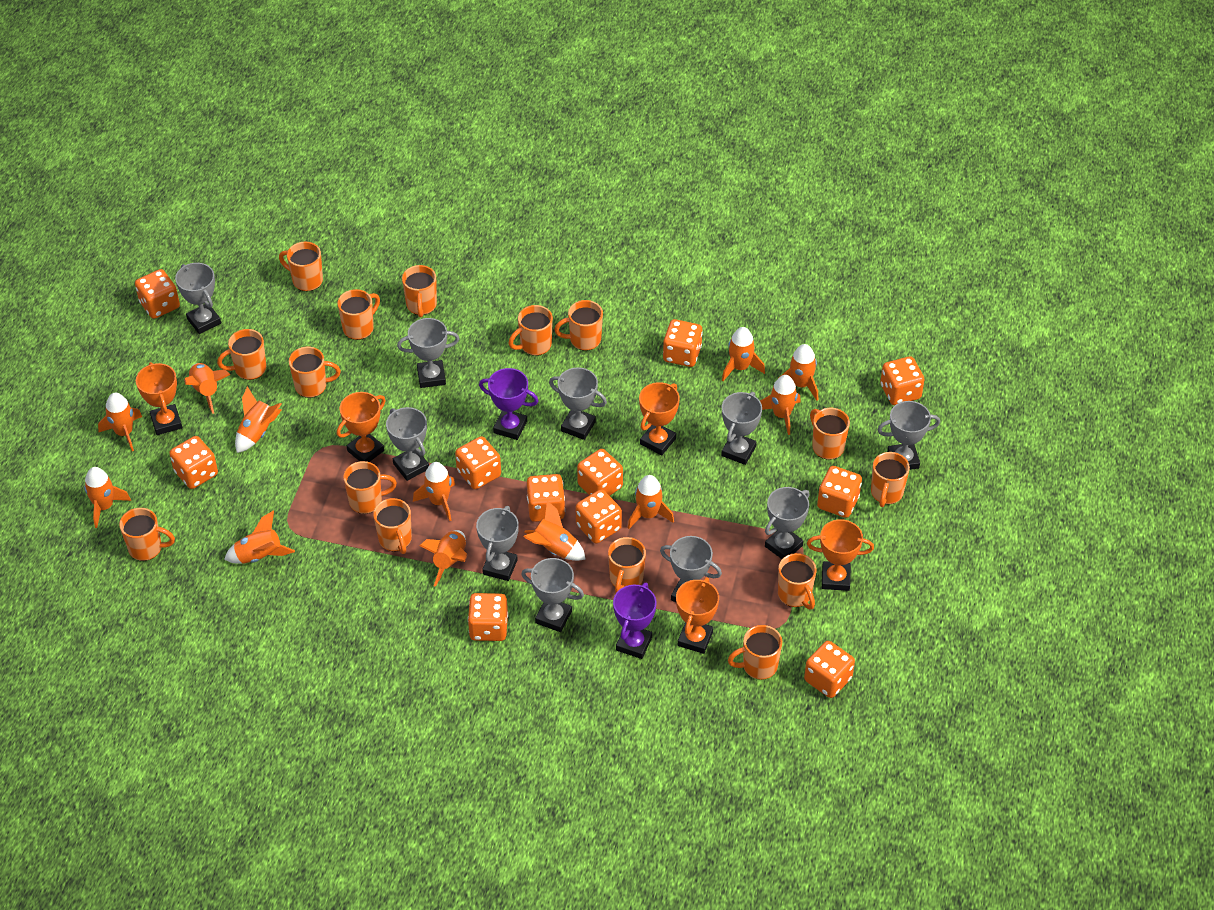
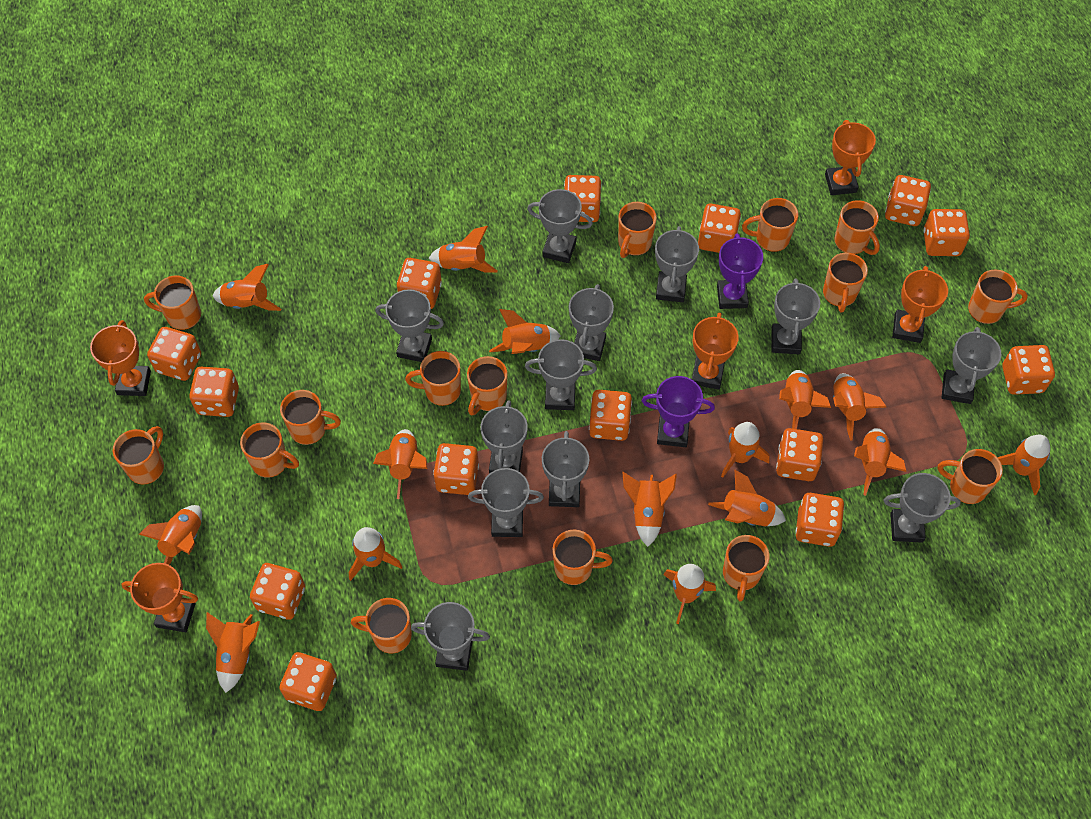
grey trophy: 10 -> 12
orange dice: 11 -> 14
orange rocket: 12 -> 15

